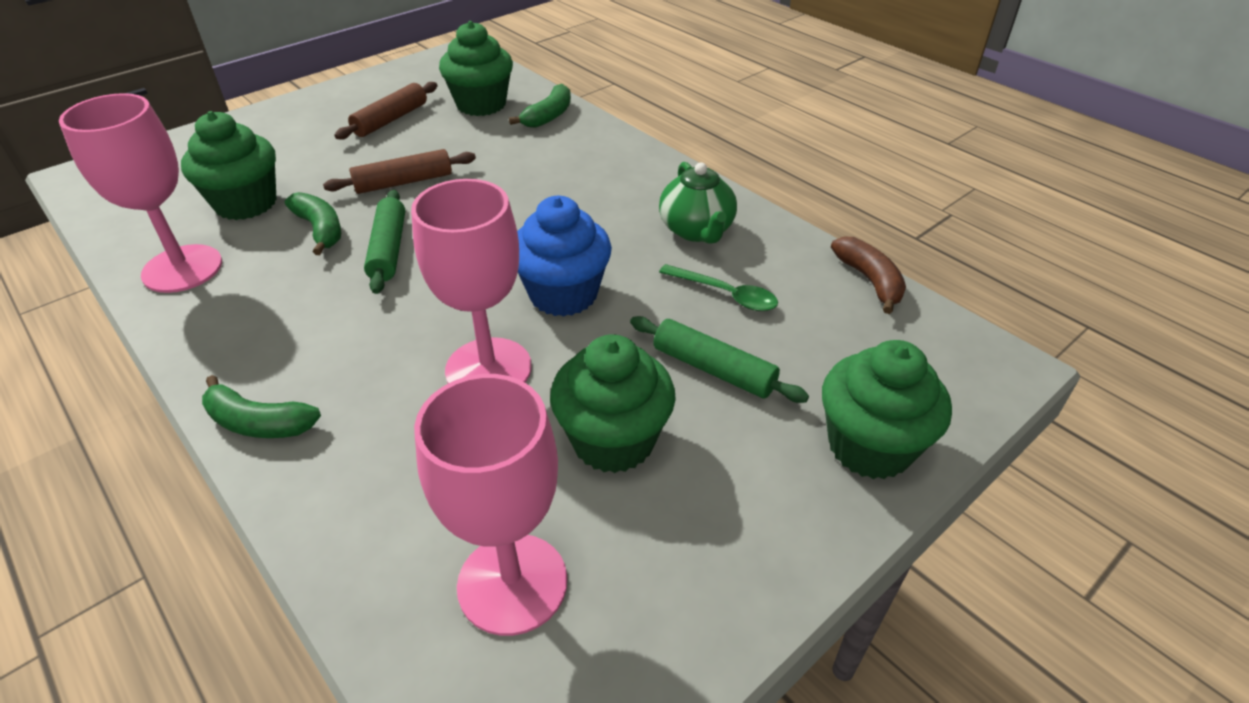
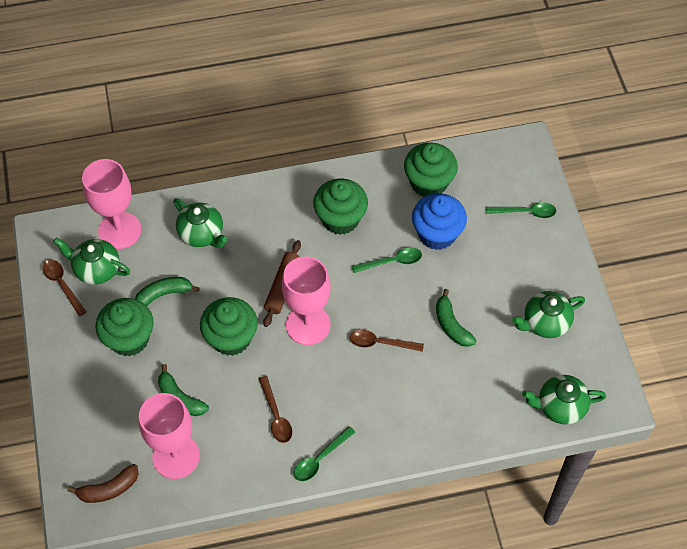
brown rolling pin: 2 -> 1
brown spoon: 0 -> 3
green rolling pin: 2 -> 0
green spoon: 1 -> 3
green teapot: 1 -> 4

